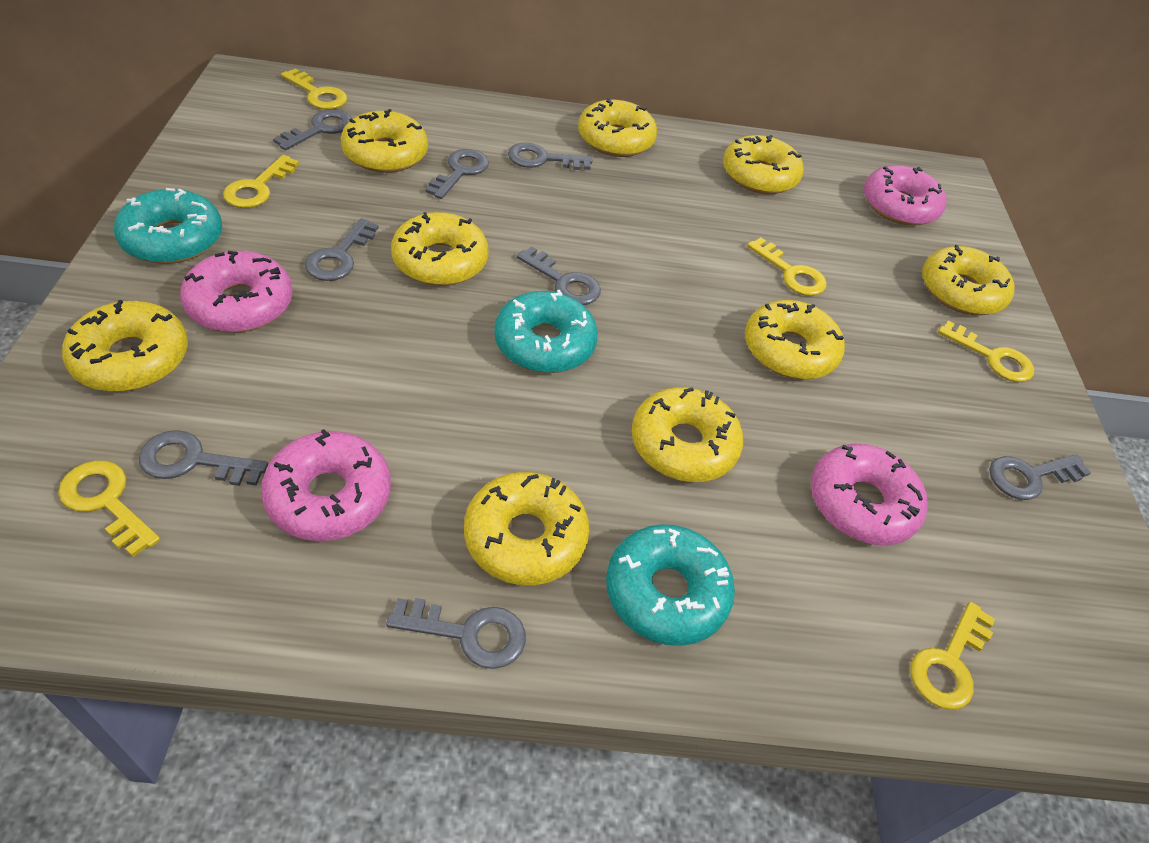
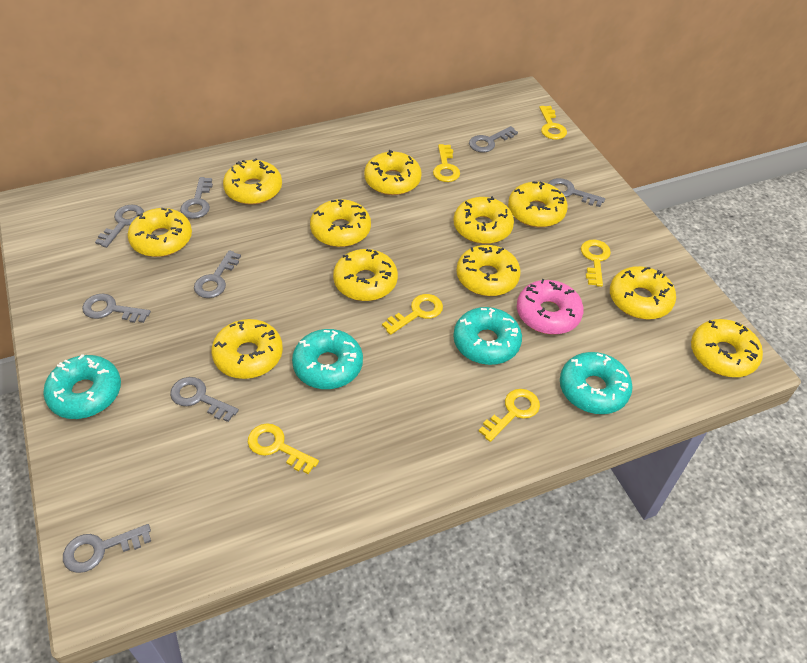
pink donut: 4 -> 1
turquoise donut: 3 -> 4
yellow donut: 9 -> 11

